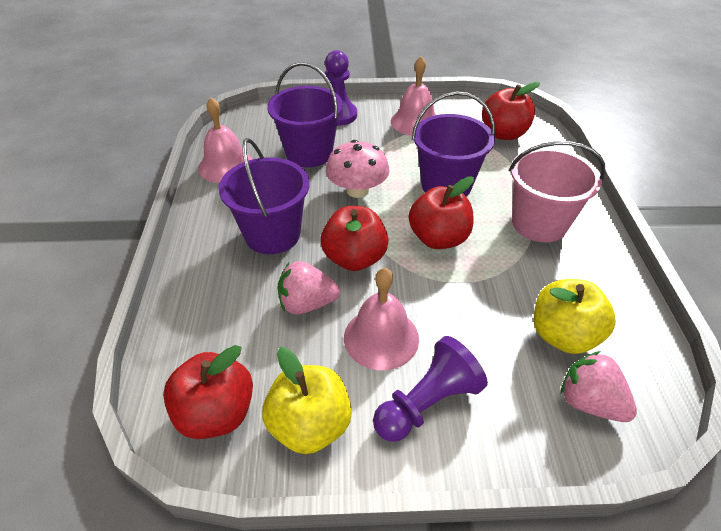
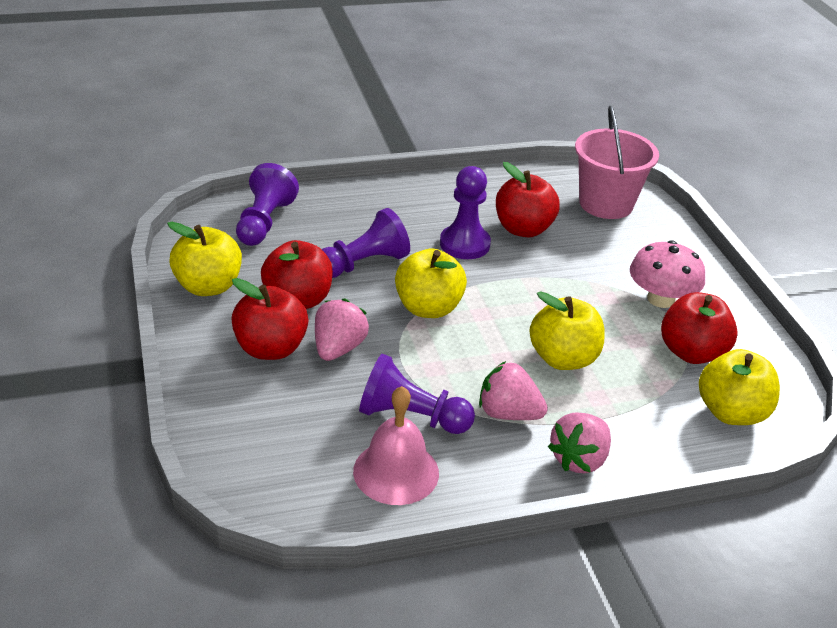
pink bell: 3 -> 1
pink strawberry: 2 -> 3
purple bucket: 3 -> 0
purple pawn: 2 -> 4
yellow apple: 2 -> 4

